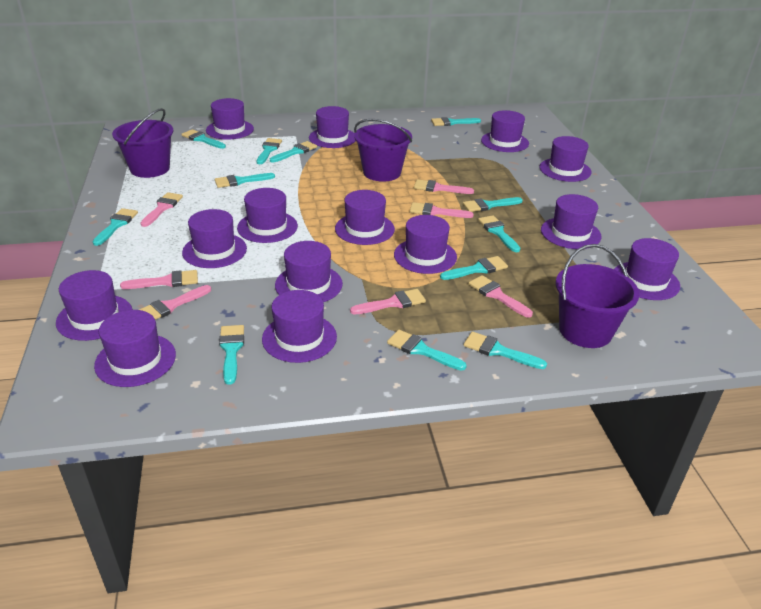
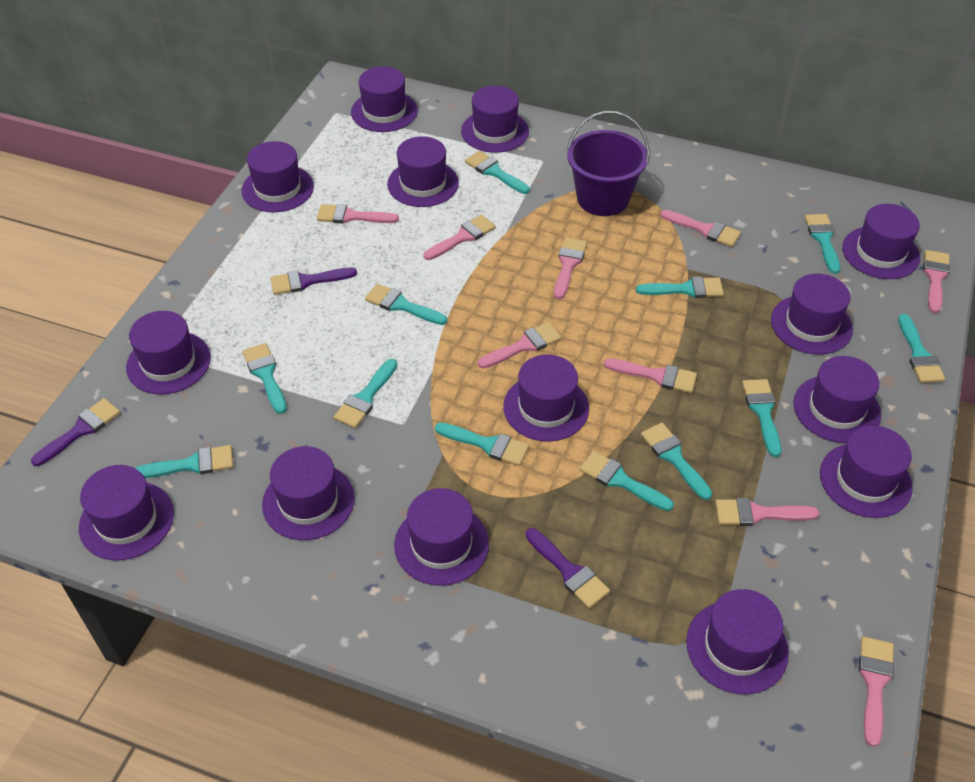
pink brush: 7 -> 9
purple brush: 0 -> 3
purple bucket: 3 -> 1

